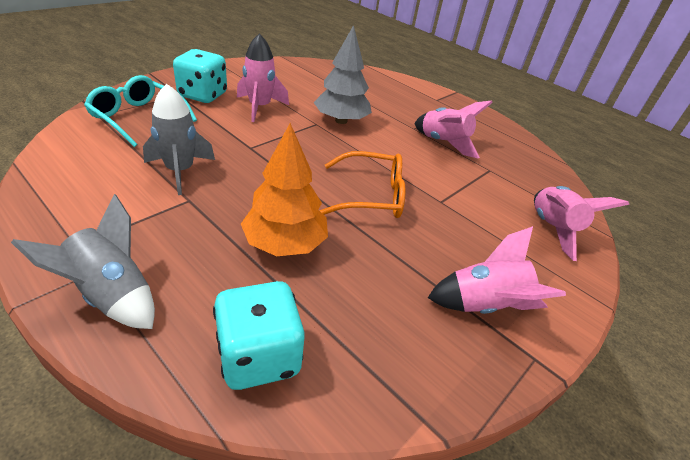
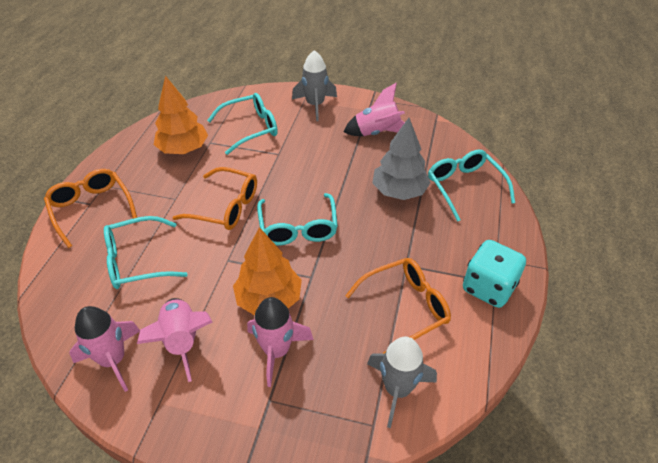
orange glasses: 1 -> 3
orange tree: 1 -> 2
turquoise dice: 2 -> 1
turquoise glasses: 1 -> 4

